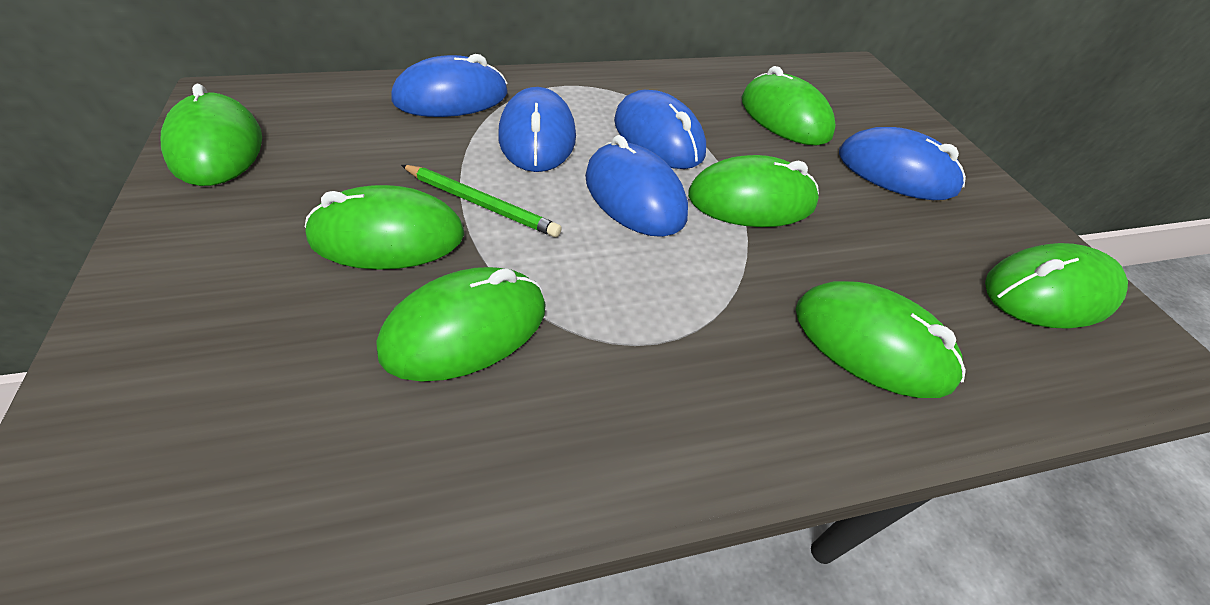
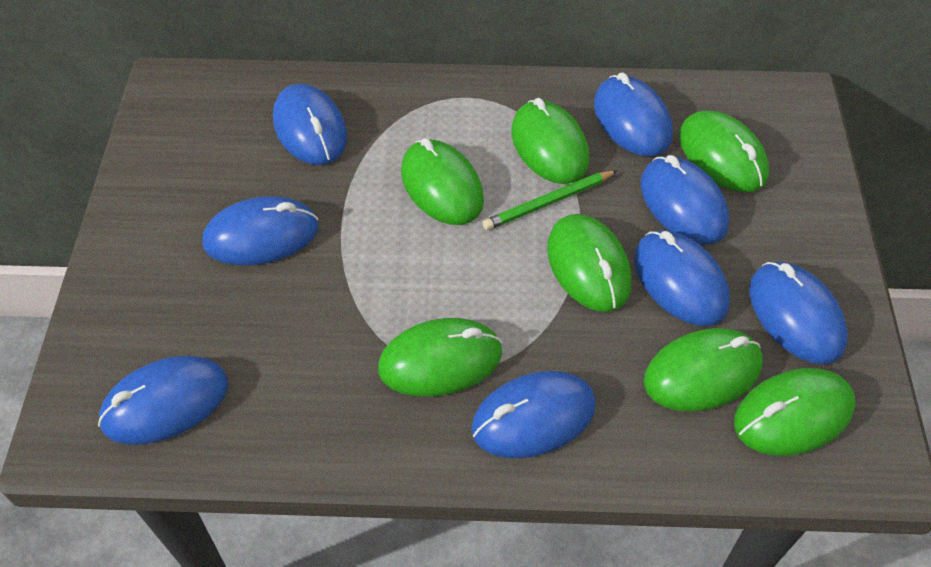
blue mouse: 5 -> 8

